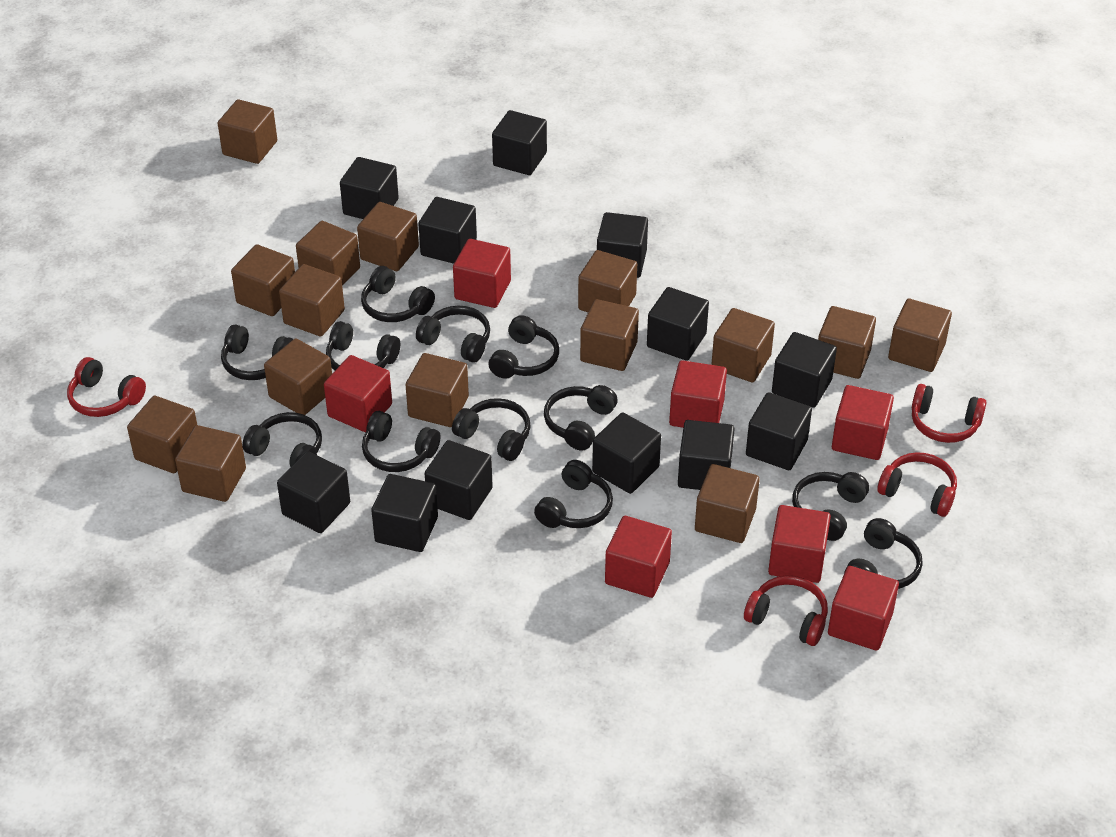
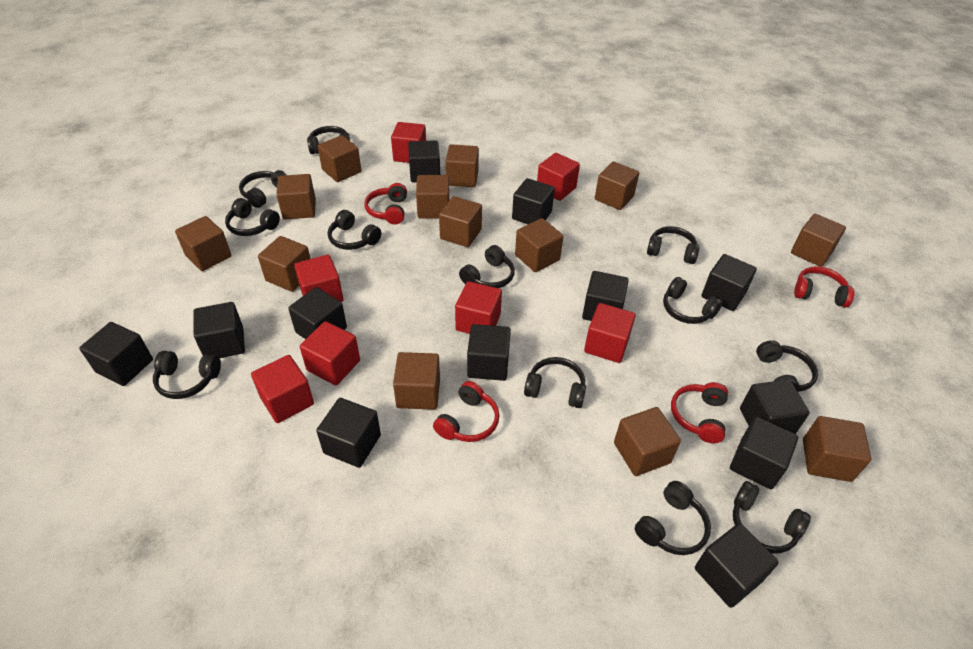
brown cube: 15 -> 13

